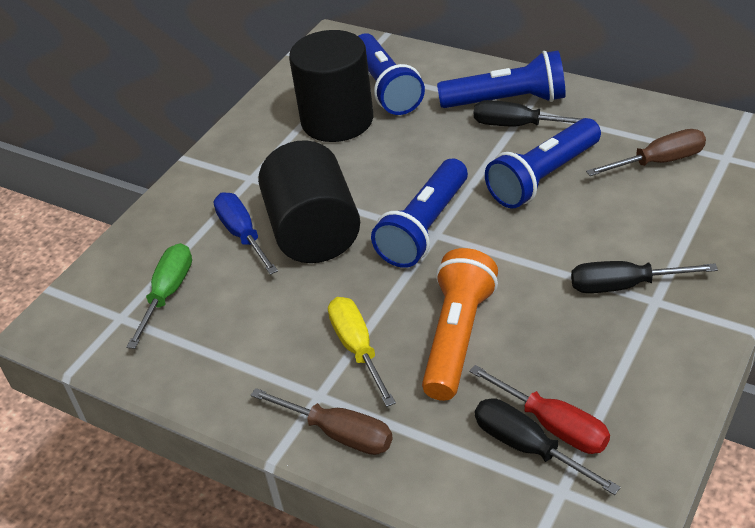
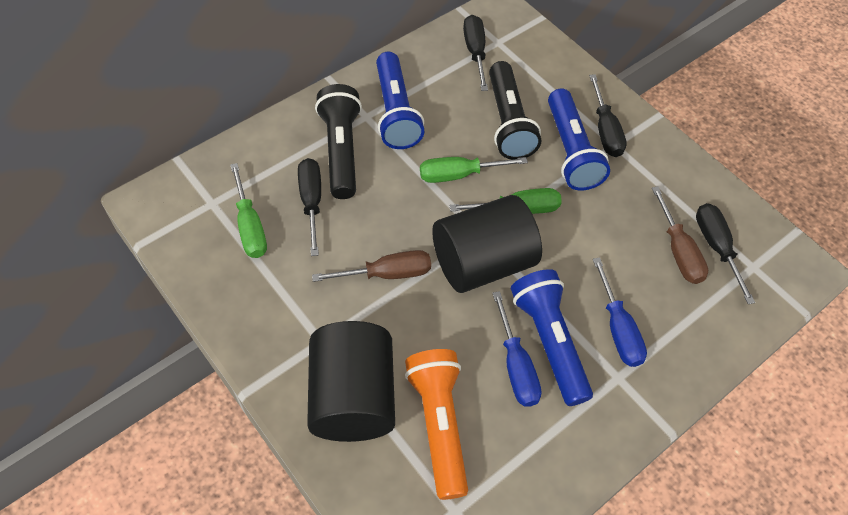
black flashlight: 0 -> 2
black screwdriver: 3 -> 4
blue flashlight: 4 -> 3
blue screwdriver: 1 -> 2
green screwdriver: 1 -> 3
red screwdriver: 1 -> 0
yellow screwdriver: 1 -> 0

